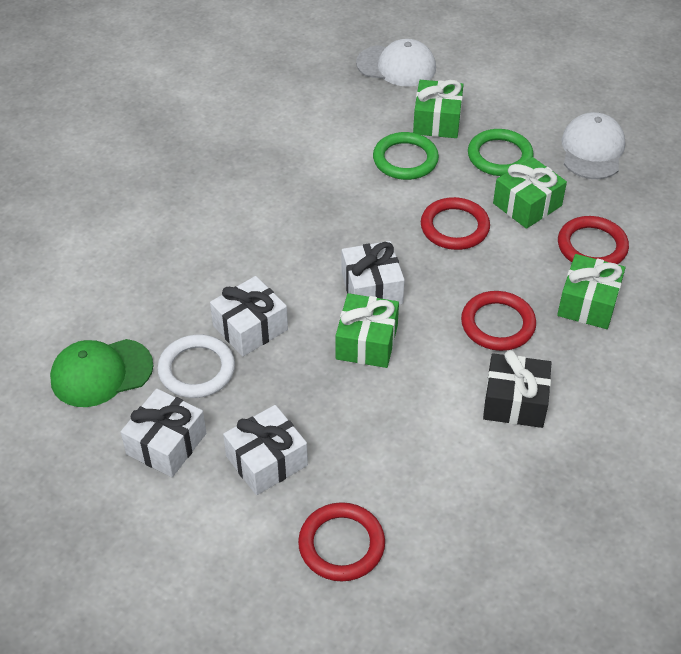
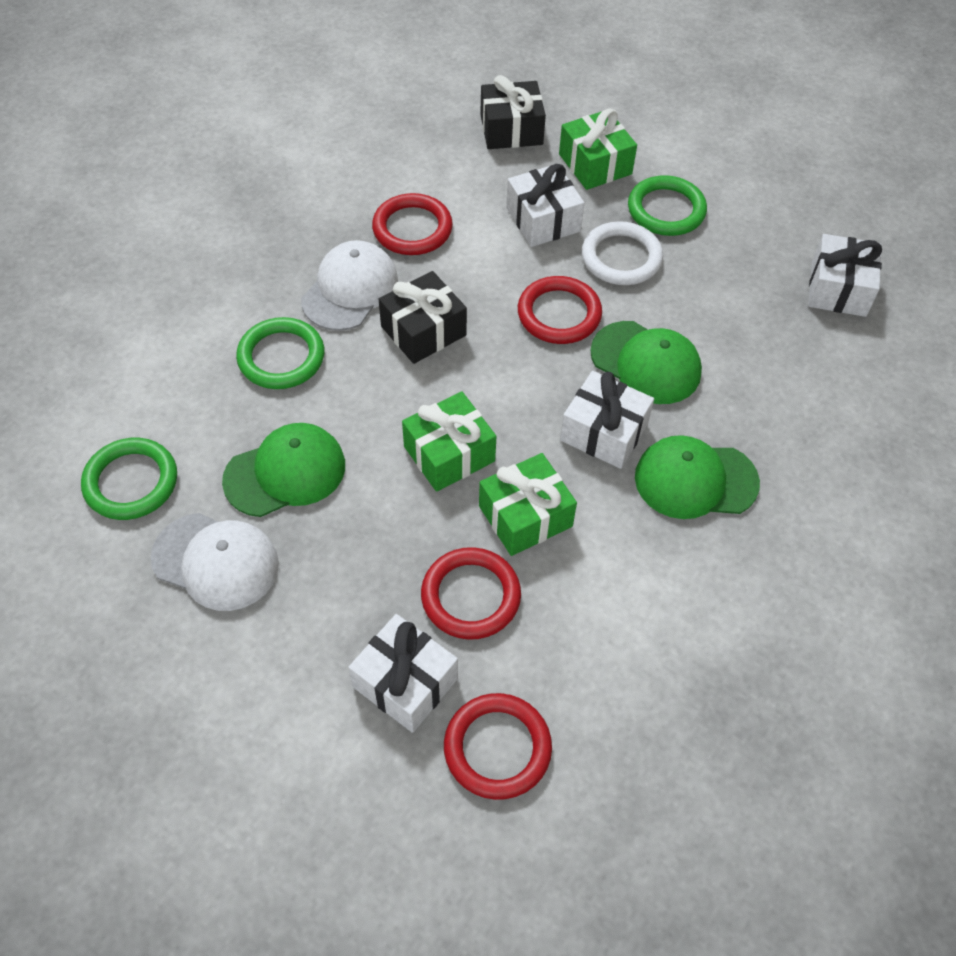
black gift: 1 -> 2
green cap: 1 -> 3
green gift: 4 -> 3
green ring: 2 -> 3

